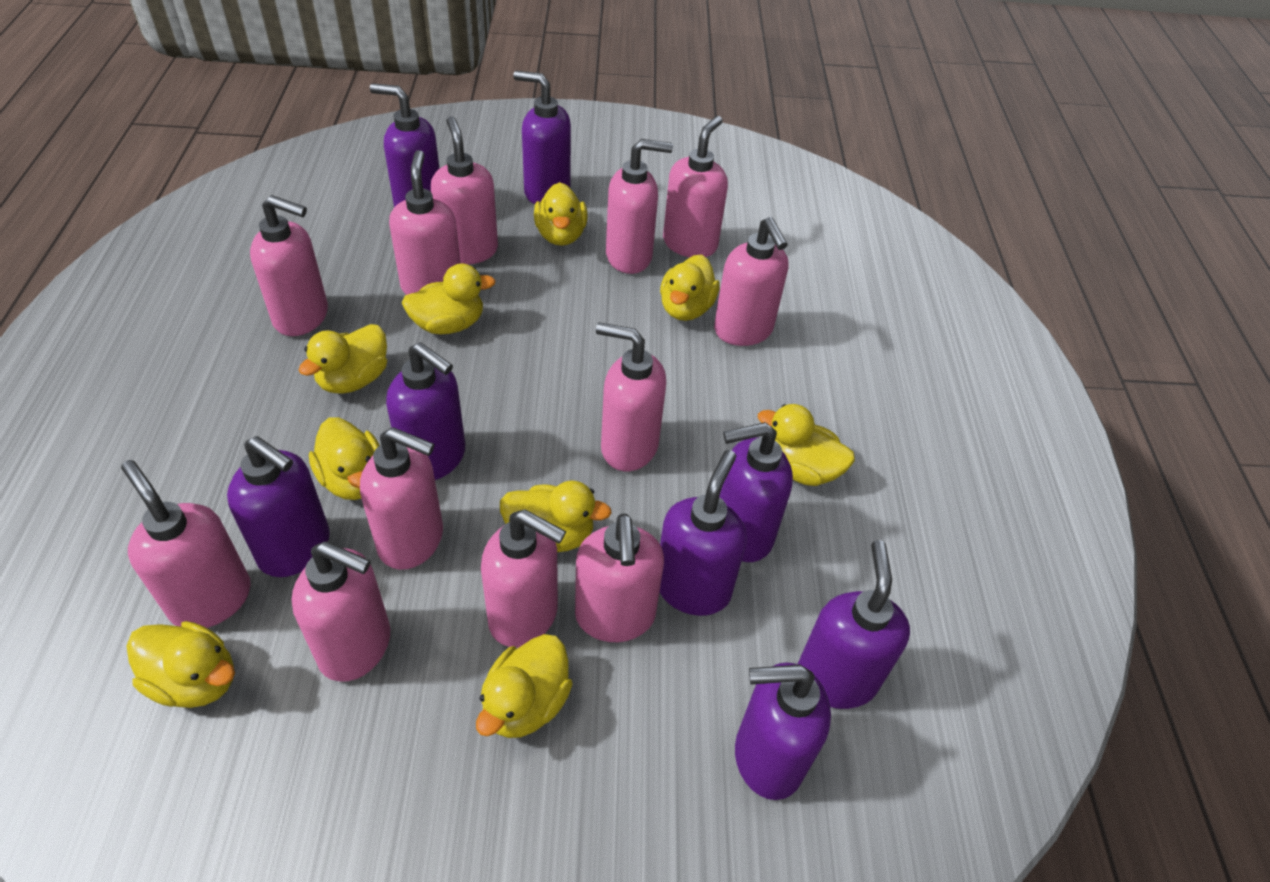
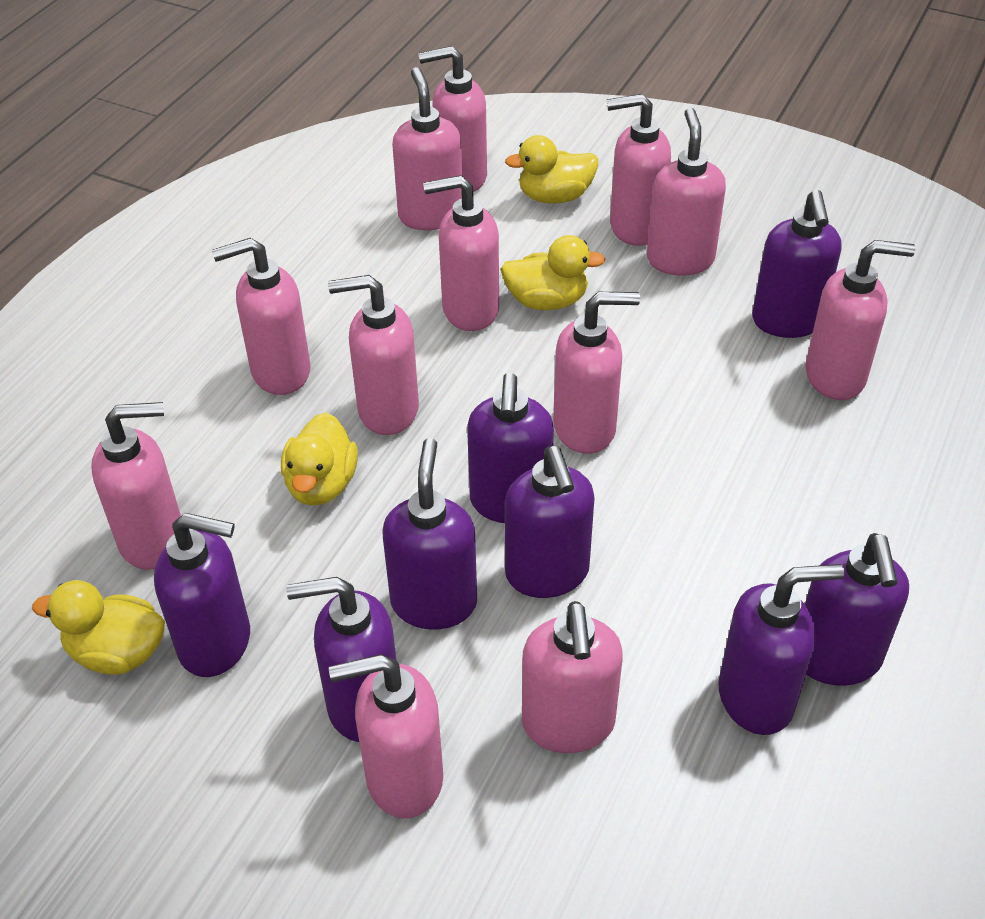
yellow duck: 9 -> 4

